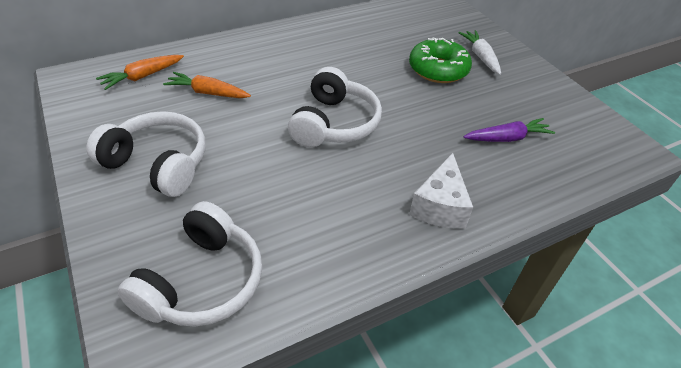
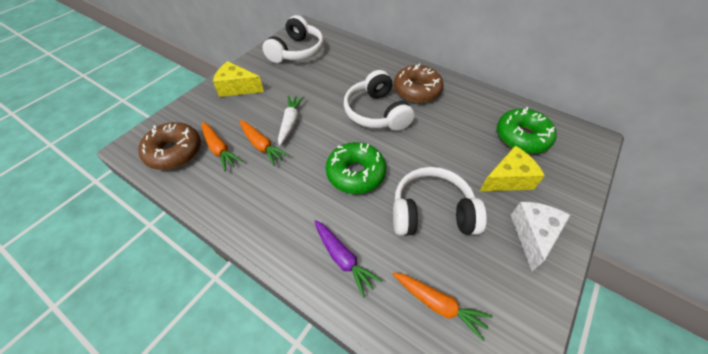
brown donut: 0 -> 2
green donut: 1 -> 2
orange carrot: 2 -> 3
yellow cheese: 0 -> 2

